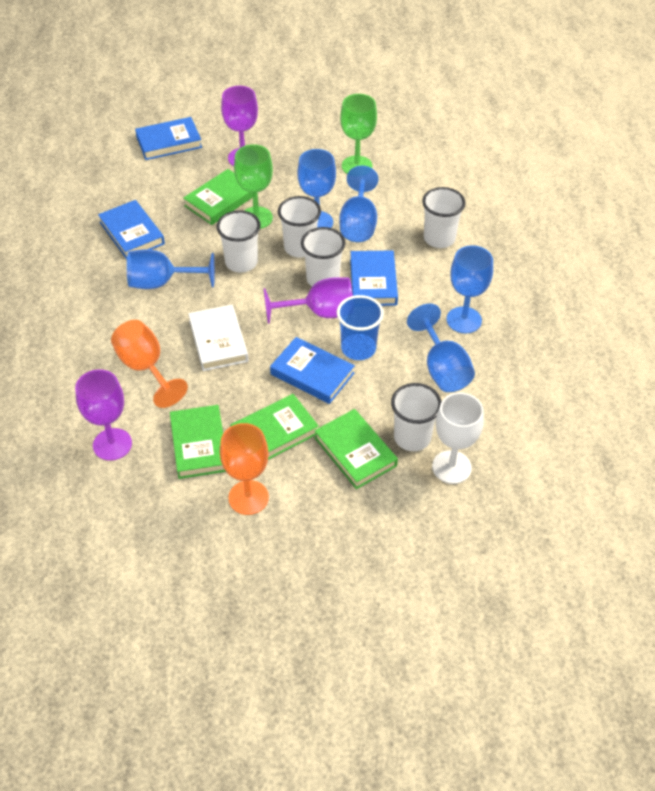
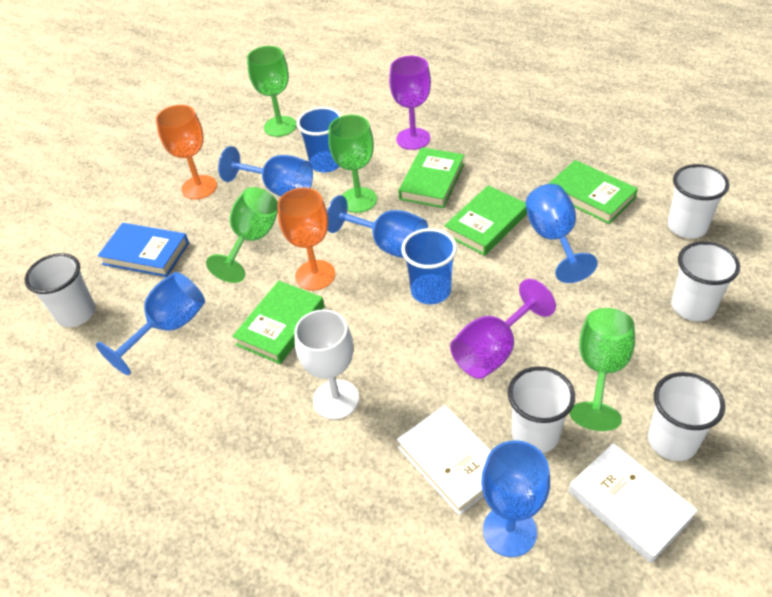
blue book: 4 -> 1
blue cup: 1 -> 2
green goblet: 2 -> 4
purple goblet: 3 -> 2
white book: 1 -> 2

